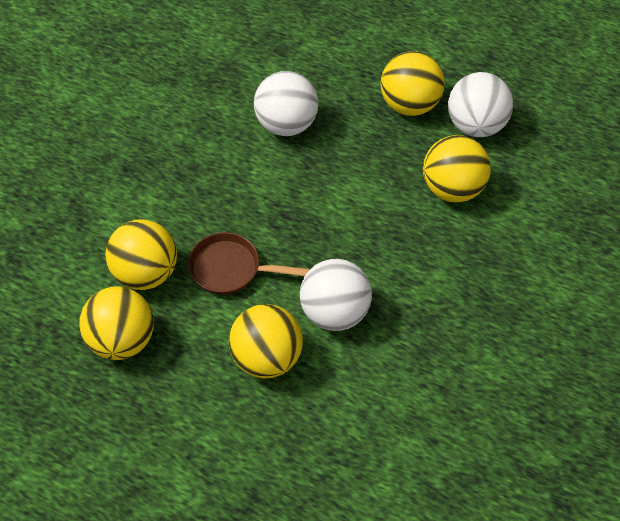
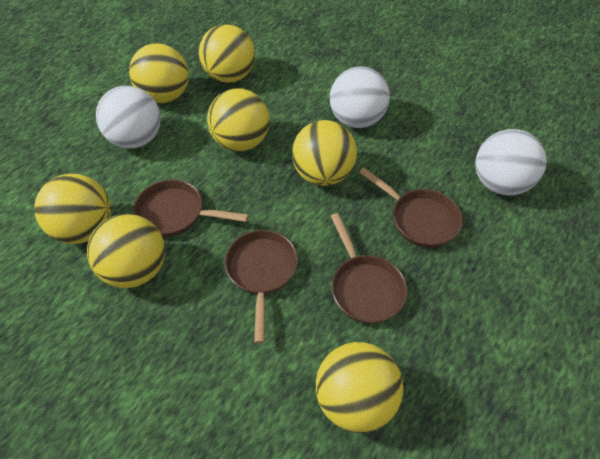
brown pan: 1 -> 4
yellow ball: 5 -> 7

